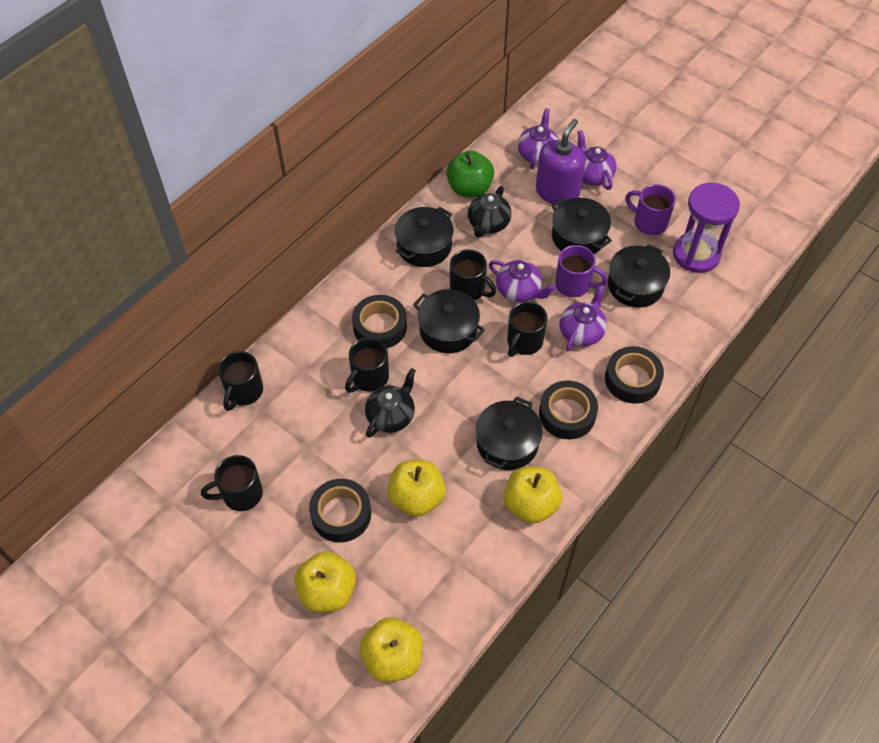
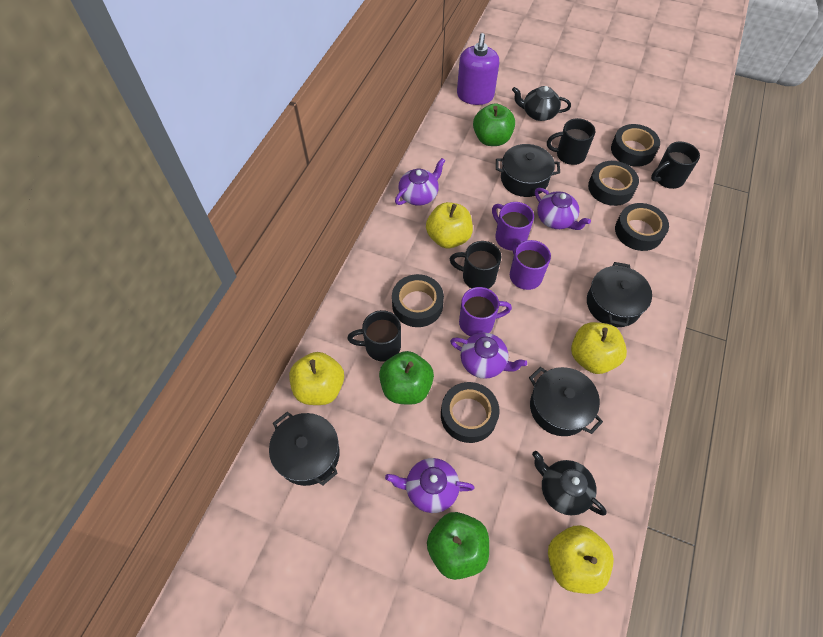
black mug: 5 -> 4
black pot: 5 -> 4
black tape: 4 -> 5
green apple: 1 -> 3
purple hourglass: 1 -> 0
purple mug: 2 -> 3

